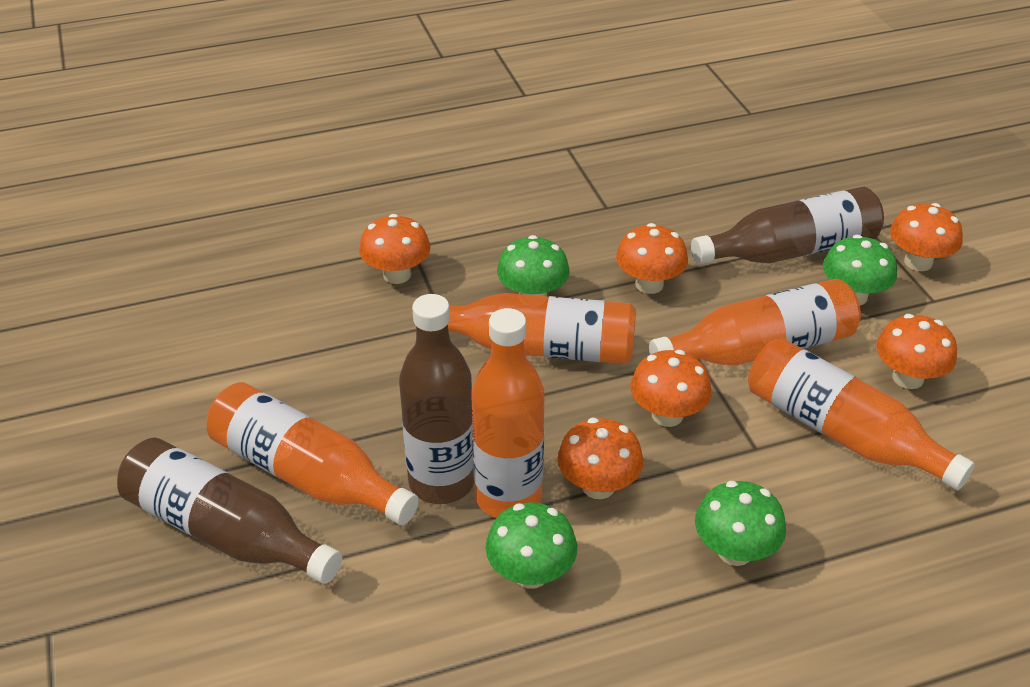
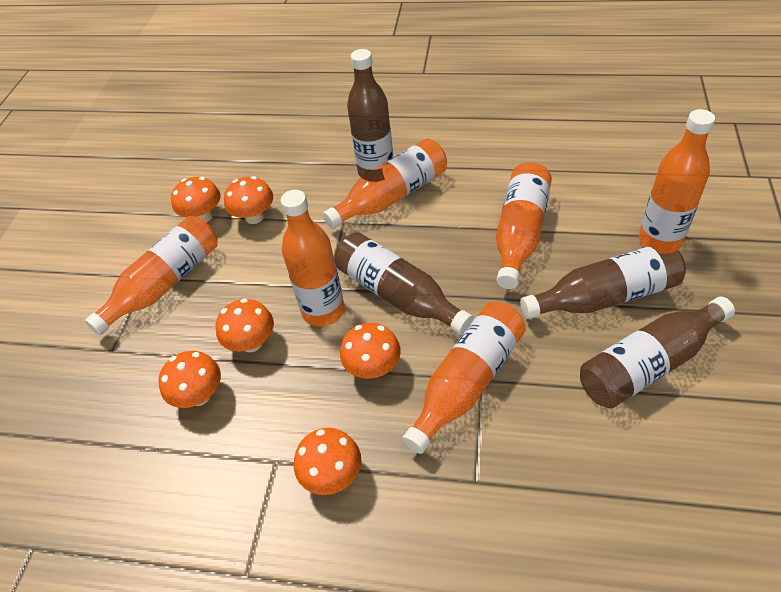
brown bottle: 3 -> 4
green mushroom: 4 -> 0
orange bottle: 5 -> 6

